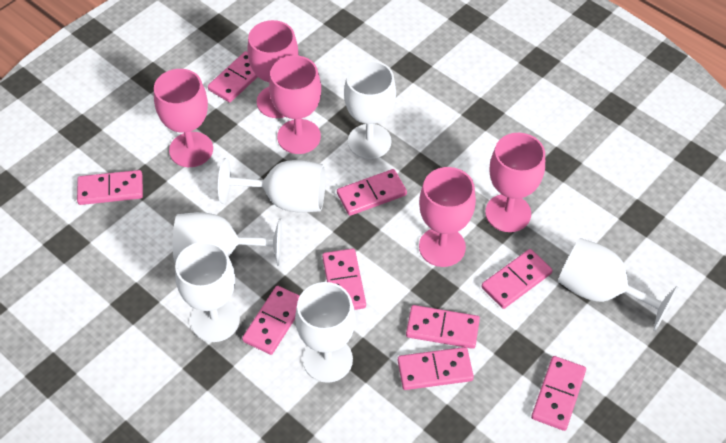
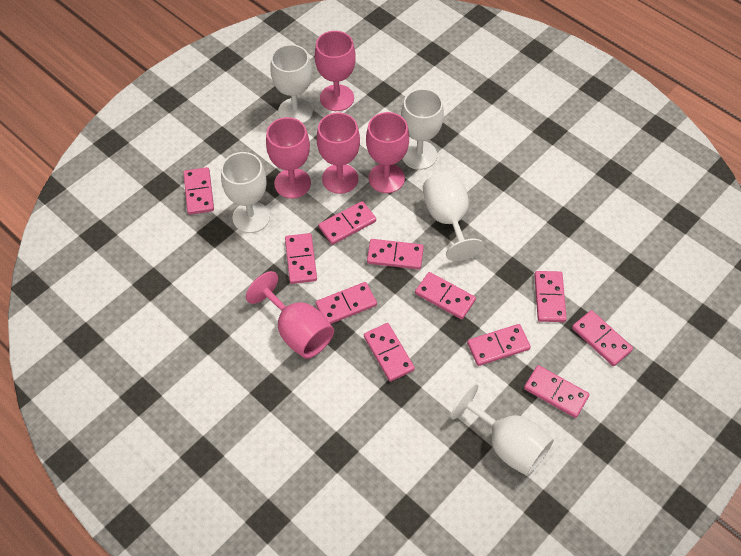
pink domino: 9 -> 11
white goblet: 6 -> 5

